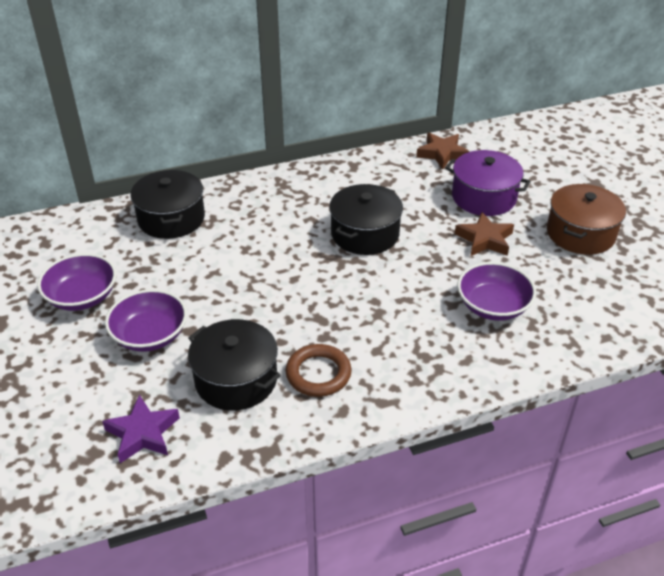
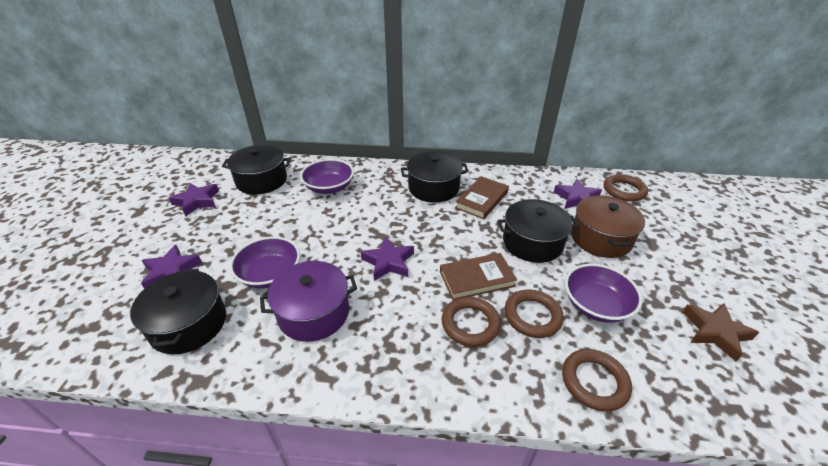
black pot: 3 -> 4
brown book: 0 -> 2
brown ring: 1 -> 4
brown star: 2 -> 1
purple star: 1 -> 4

